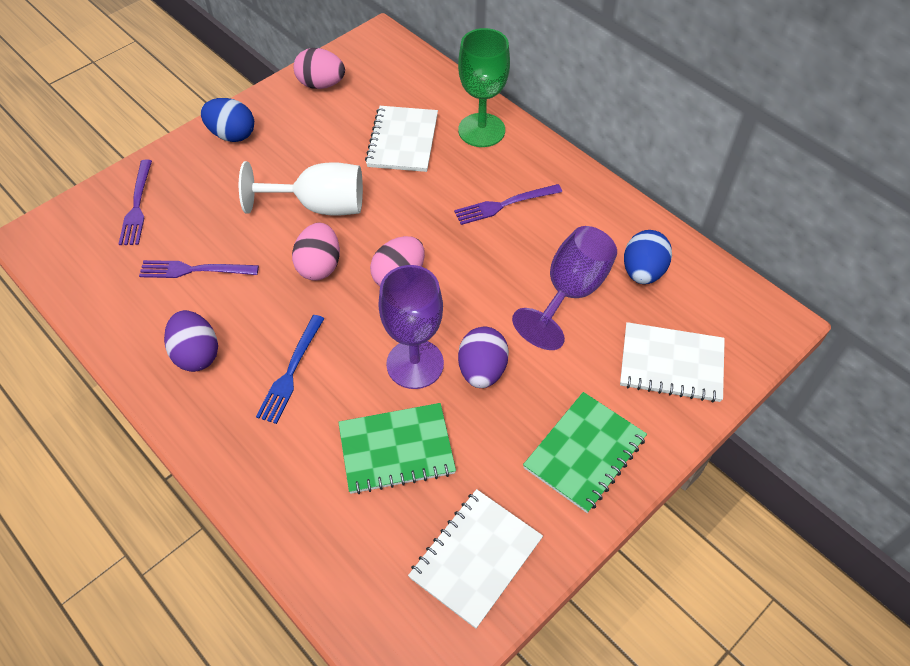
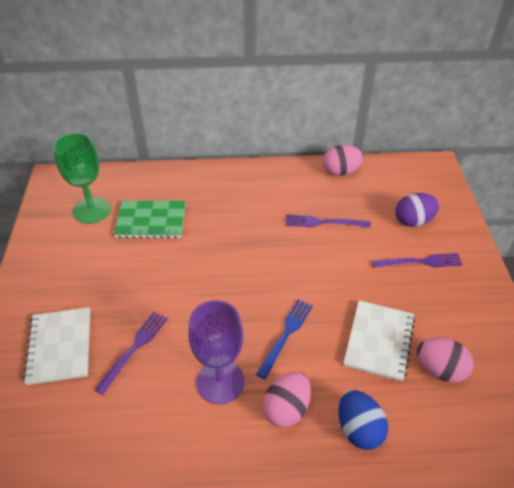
blue egg: 2 -> 1
green notebook: 2 -> 1
purple egg: 2 -> 1
purple goblet: 2 -> 1
white goblet: 1 -> 0
white notebook: 3 -> 2

